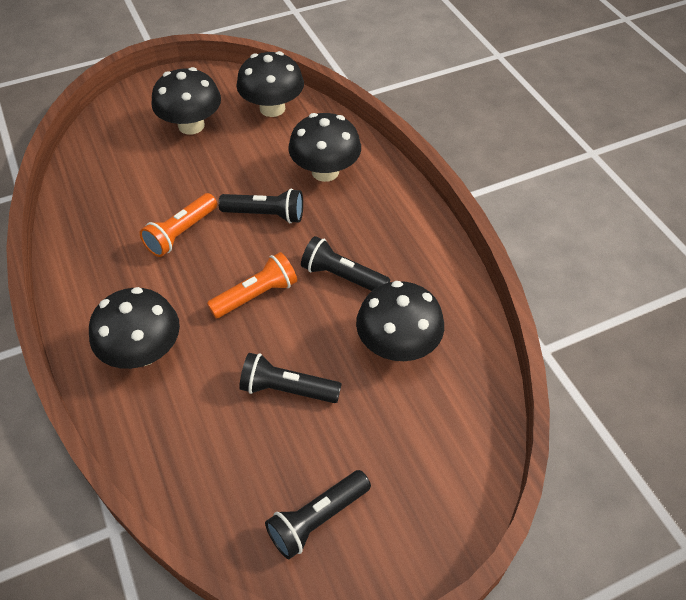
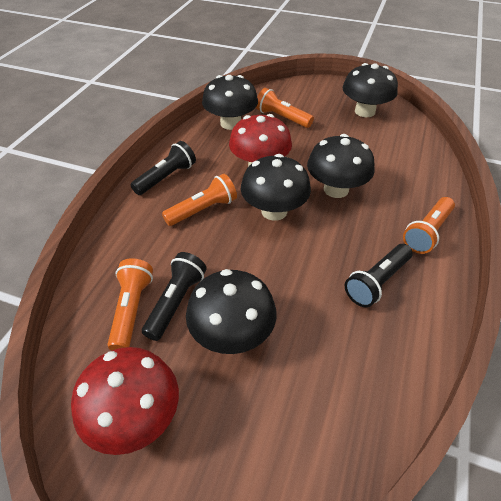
black flashlight: 4 -> 3
orange flashlight: 2 -> 4
red mushroom: 0 -> 2

